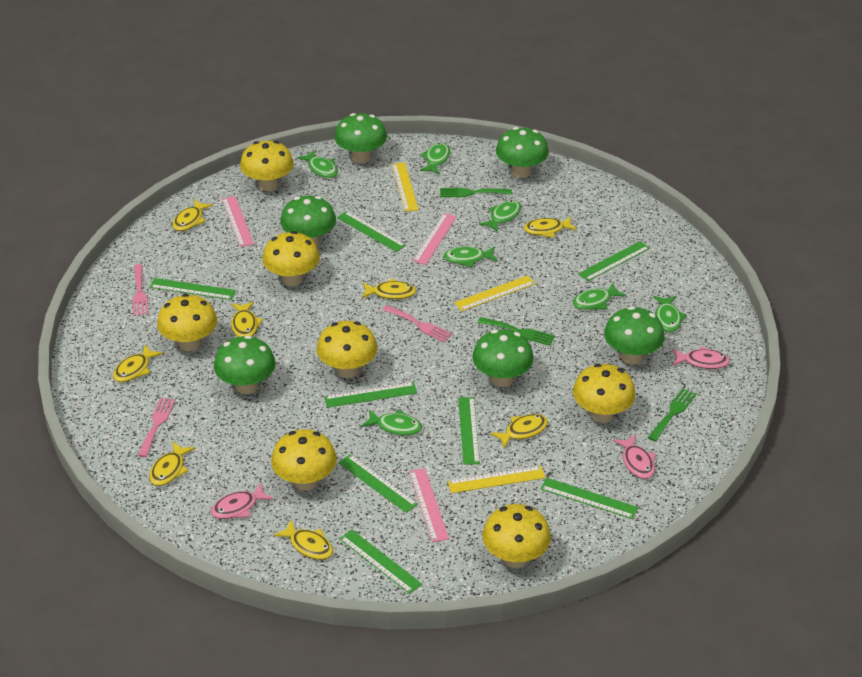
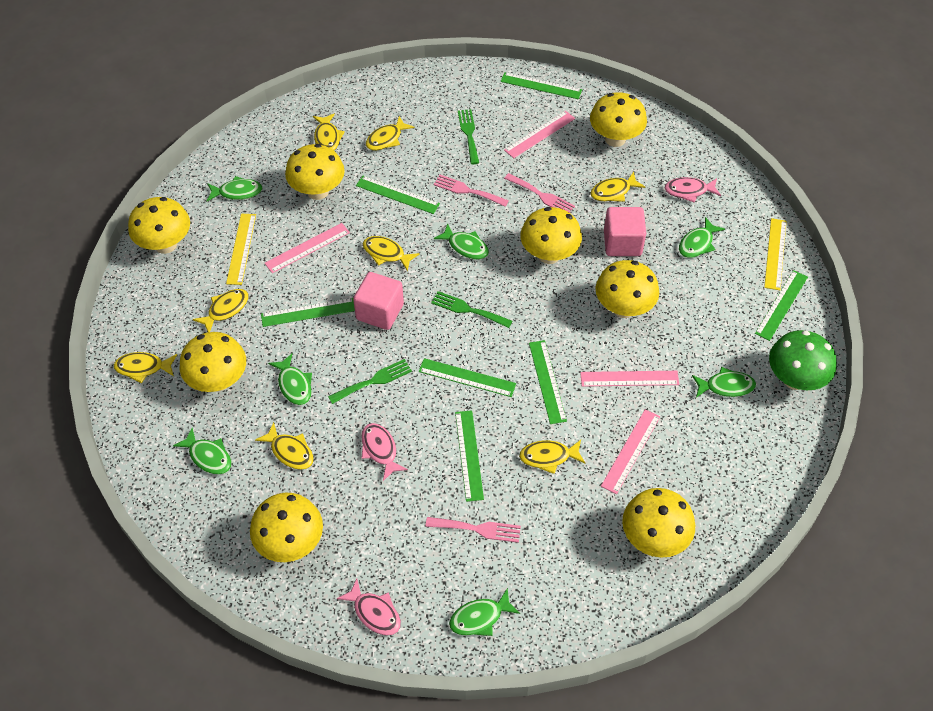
green mushroom: 6 -> 1
green ruler: 8 -> 7
pink cube: 0 -> 2
pink ruler: 3 -> 4
yellow mushroom: 7 -> 8
yellow ruler: 3 -> 2

